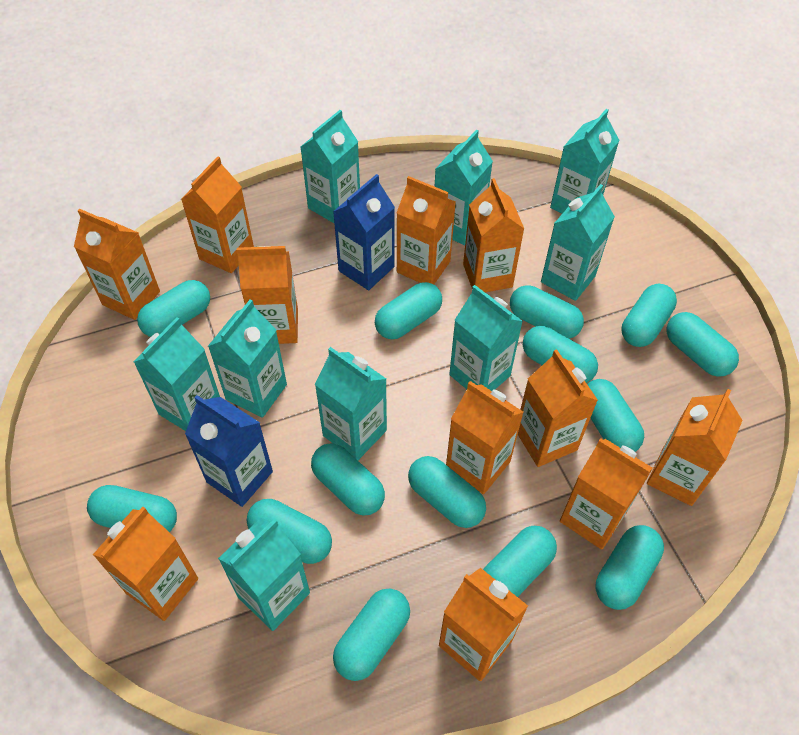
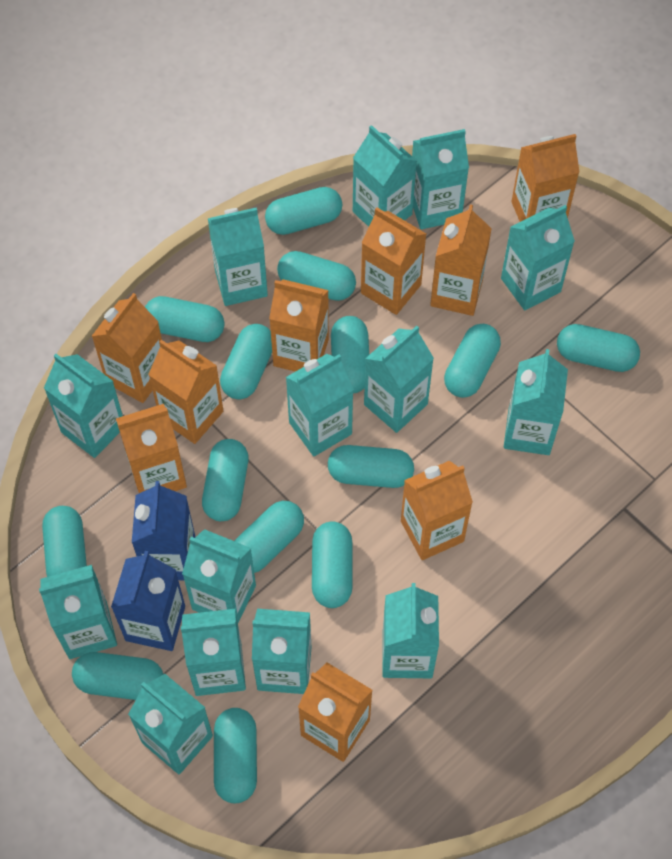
orange carton: 11 -> 9
turquoise carton: 9 -> 14

